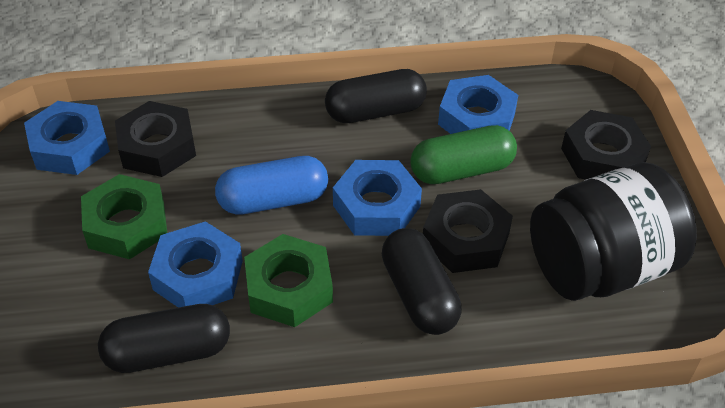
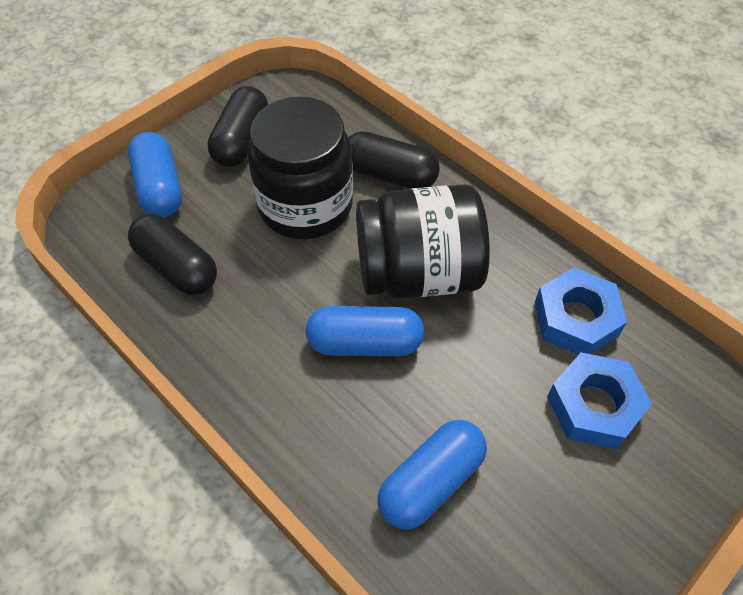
black jar: 1 -> 2
black nut: 3 -> 0
blue capsule: 1 -> 3
blue nut: 4 -> 2
green capsule: 1 -> 0
green nut: 2 -> 0

